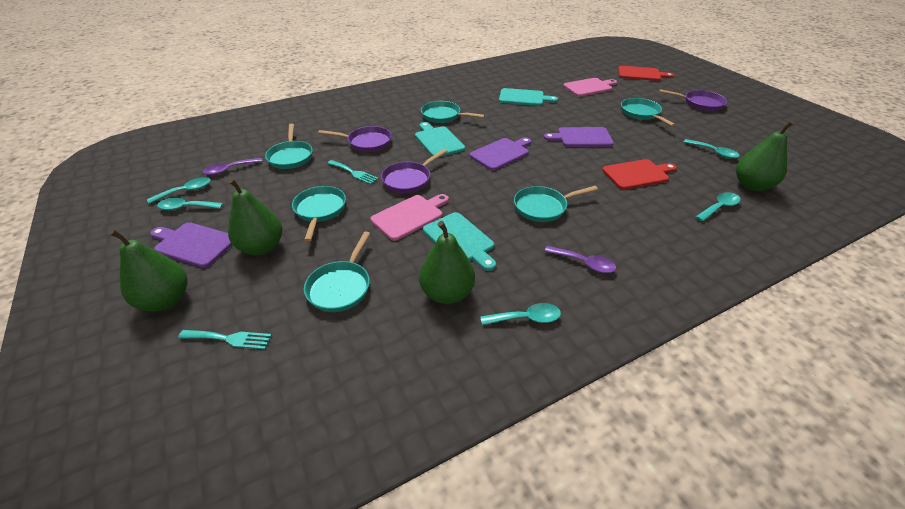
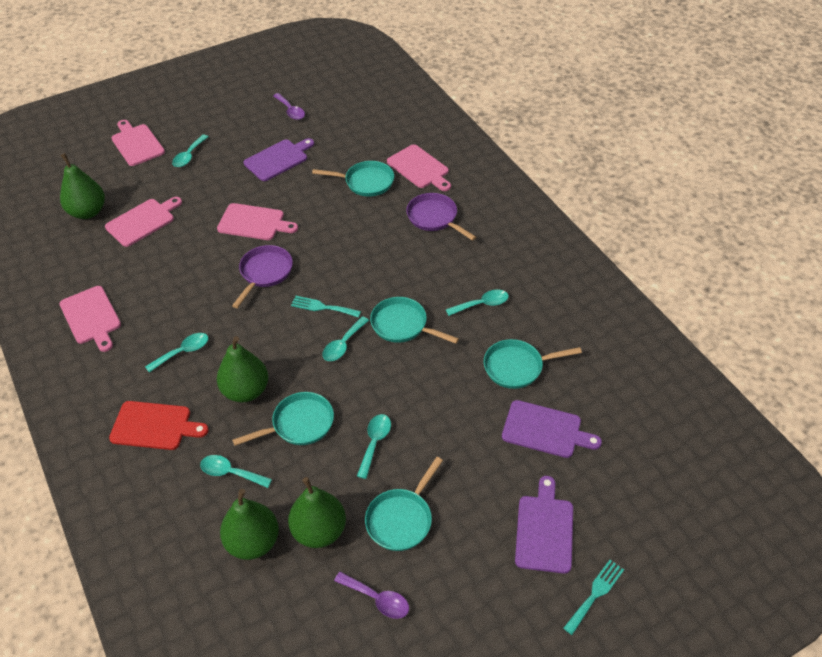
pink cutting board: 2 -> 5
purple pan: 3 -> 2
red cutting board: 2 -> 1
turquoise cutting board: 3 -> 0
turquoise pan: 6 -> 5
turquoise spoon: 5 -> 6

